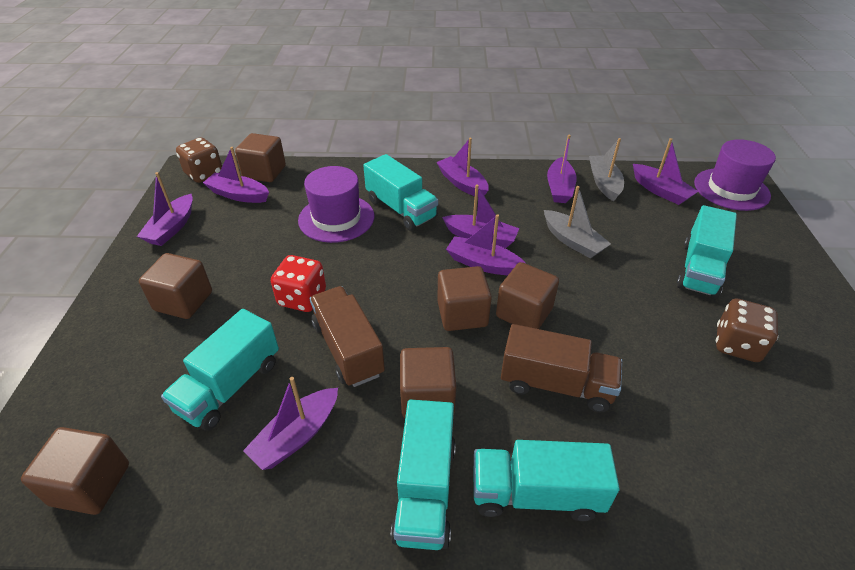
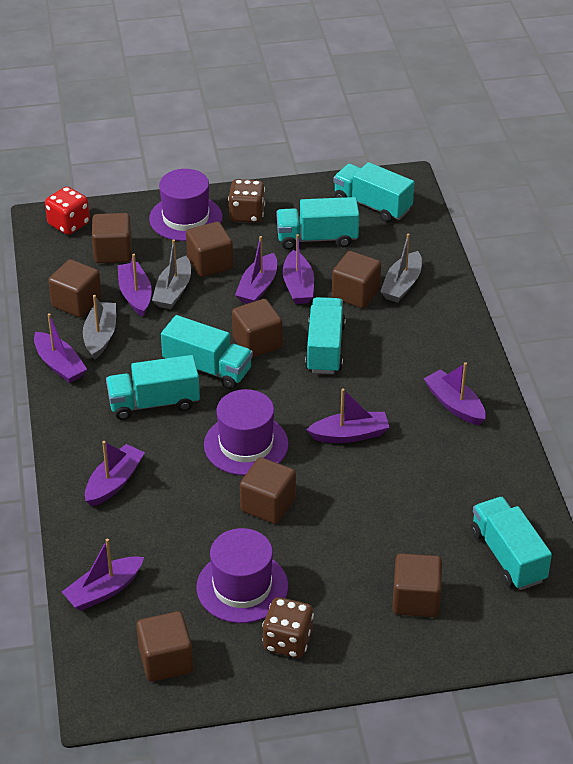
brown cube: 6 -> 8
brown truck: 2 -> 0
grey boat: 2 -> 3
purple hat: 2 -> 3
turquoise truck: 5 -> 6

